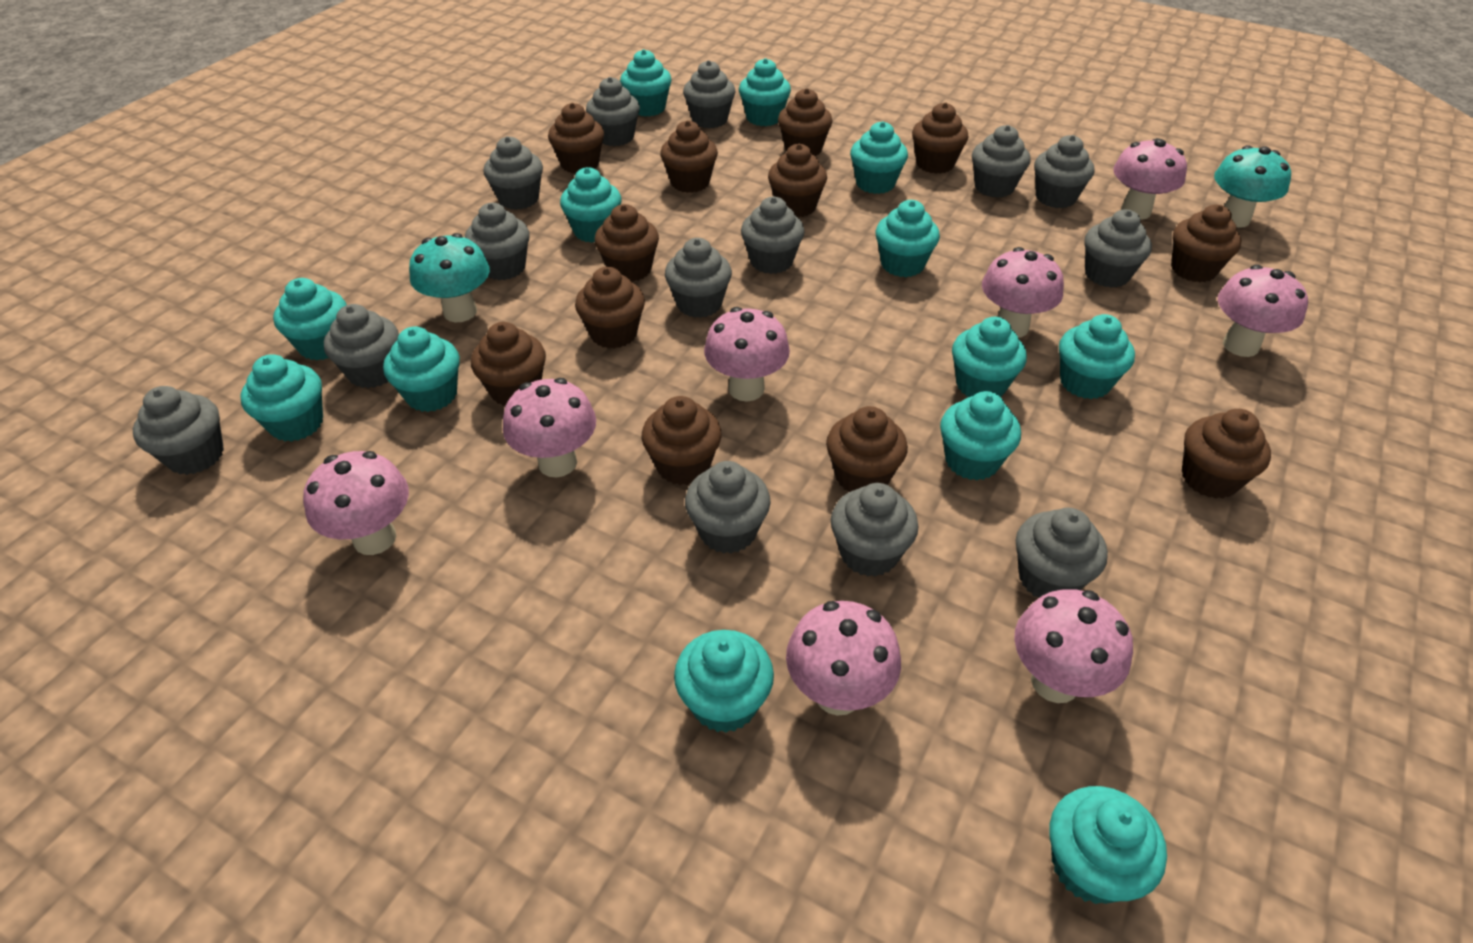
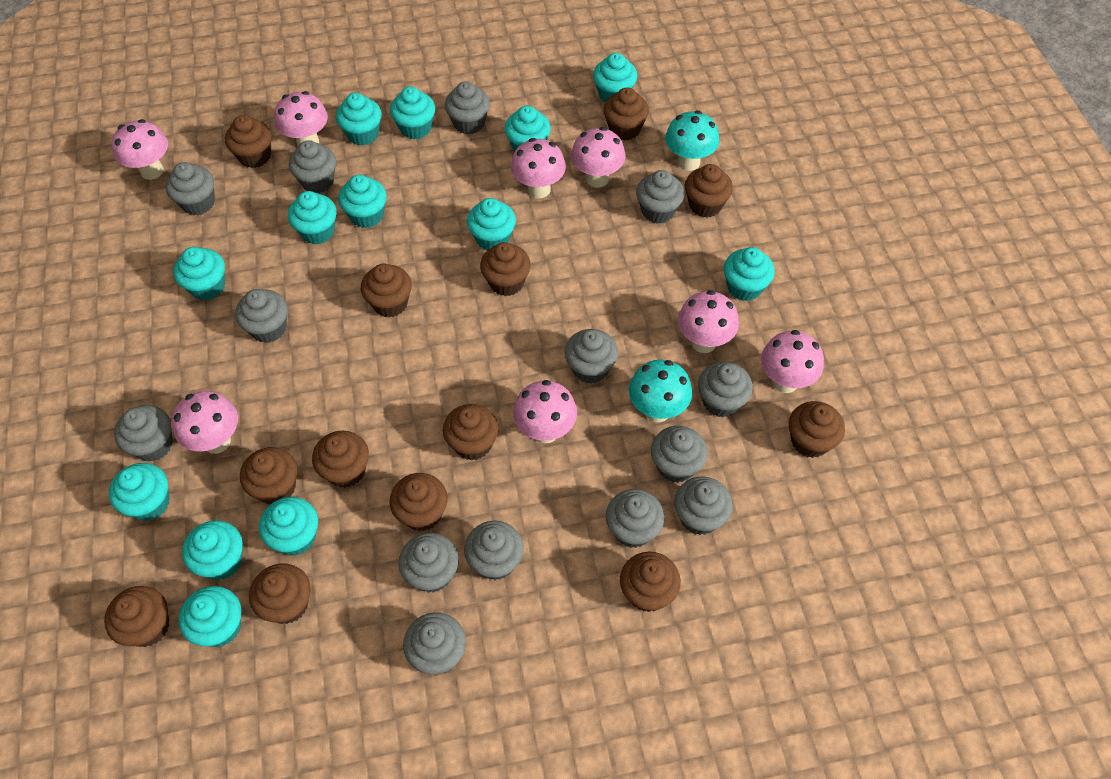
brown cupcake: 12 -> 13

